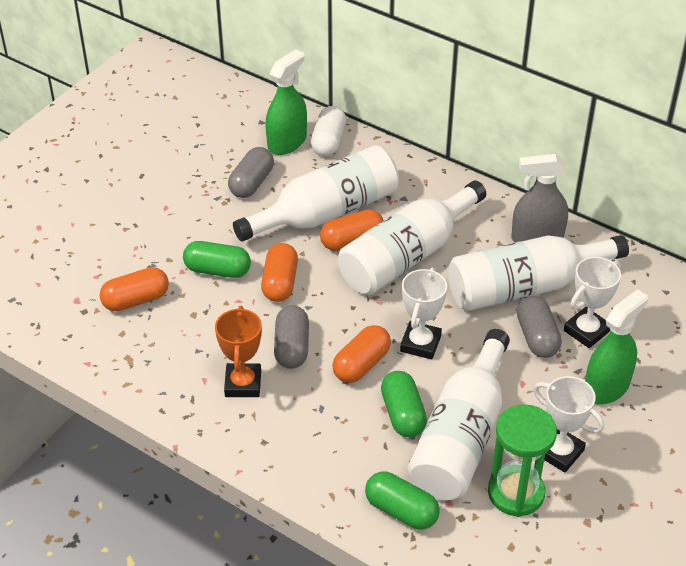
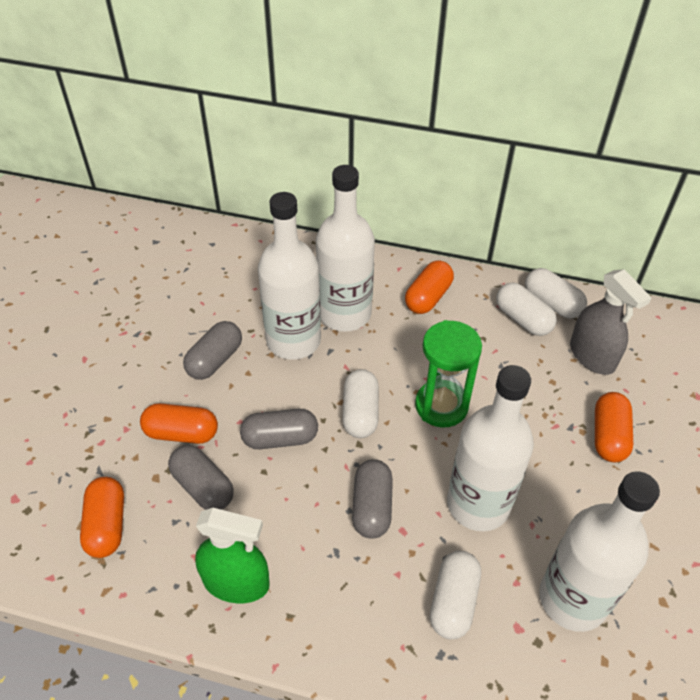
green capsule: 3 -> 0
green spray bottle: 2 -> 1
grey capsule: 3 -> 4
orange trophy: 1 -> 0
white capsule: 1 -> 4
white trophy: 3 -> 0

